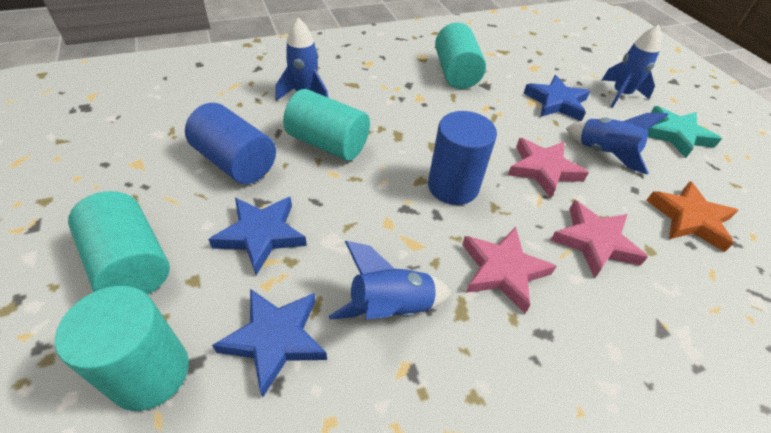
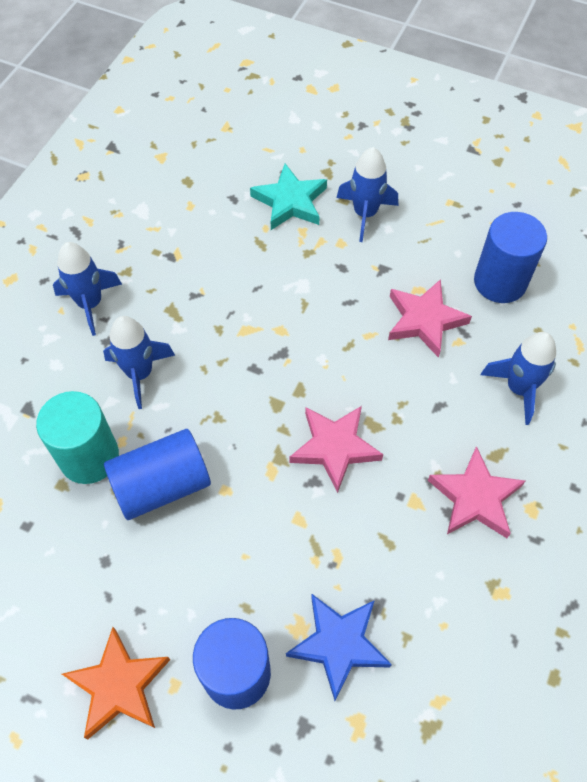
blue cylinder: 2 -> 3
blue star: 3 -> 1
turquoise cylinder: 4 -> 1

